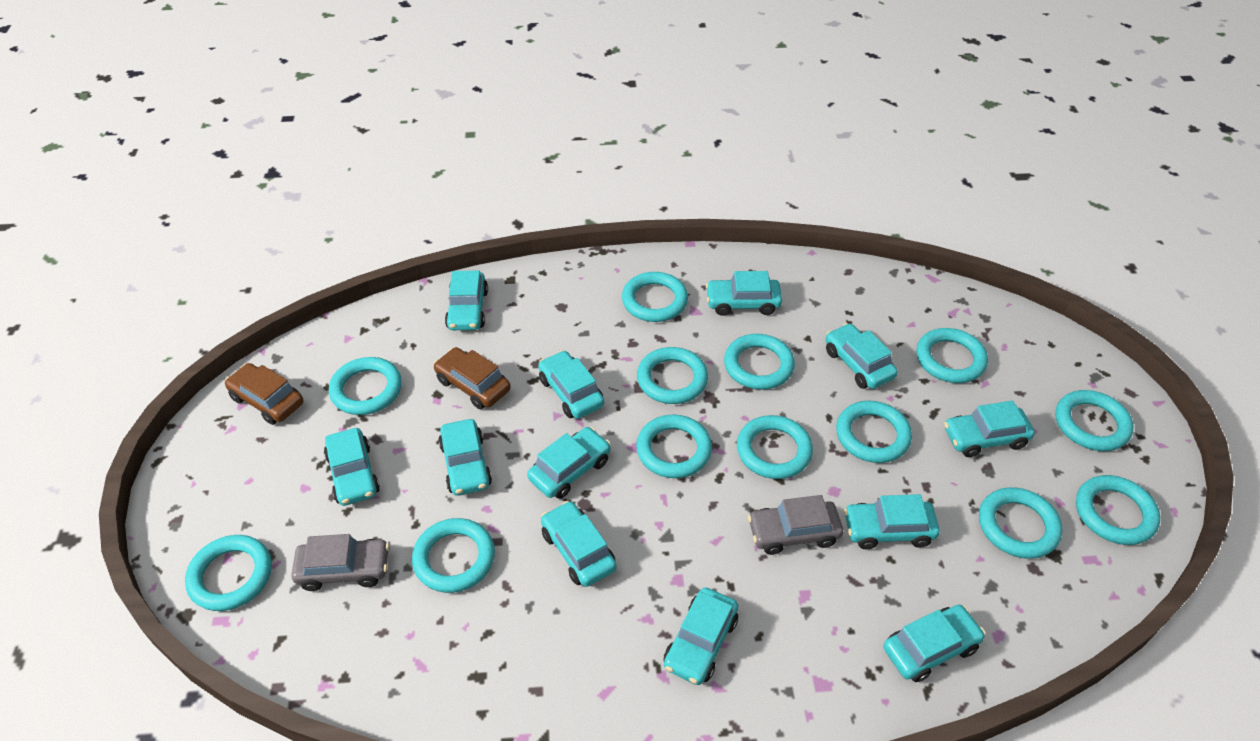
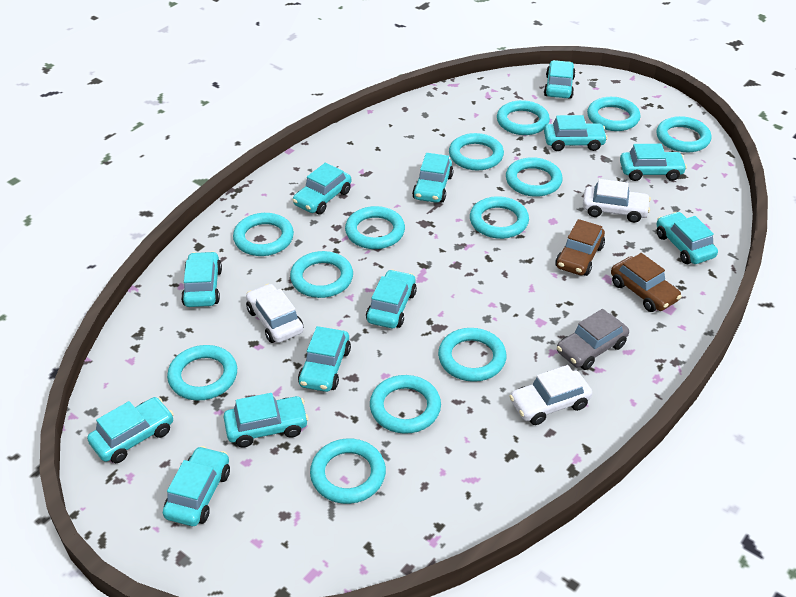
grey car: 2 -> 1
white car: 0 -> 3

